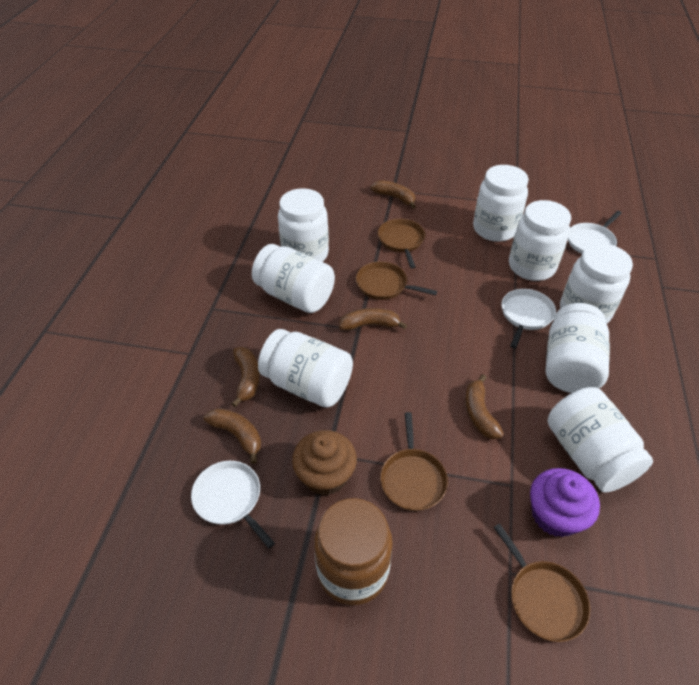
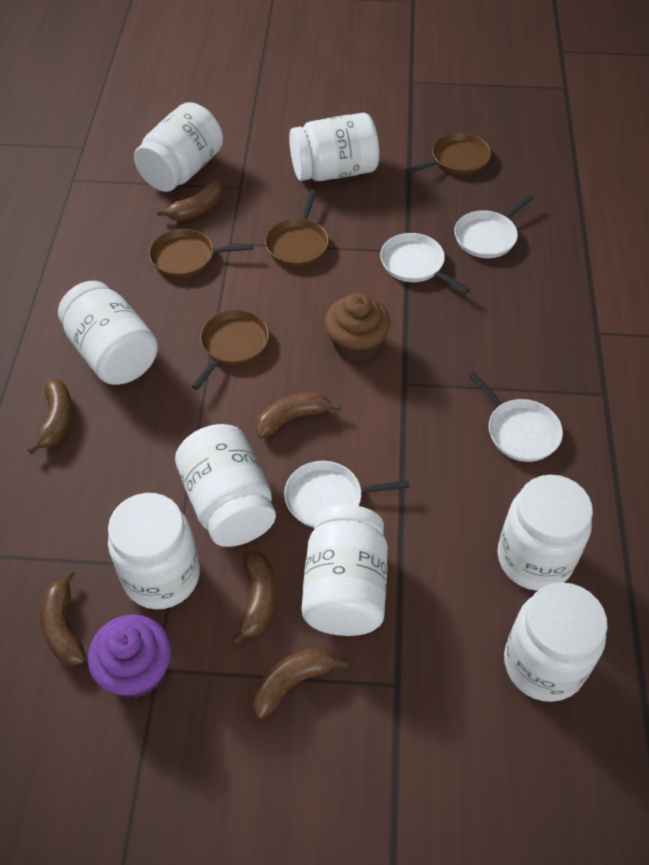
brown banana: 5 -> 6
brown jar: 1 -> 0
white pan: 3 -> 4

